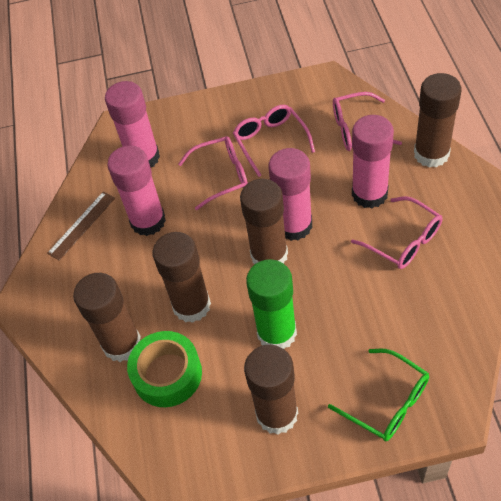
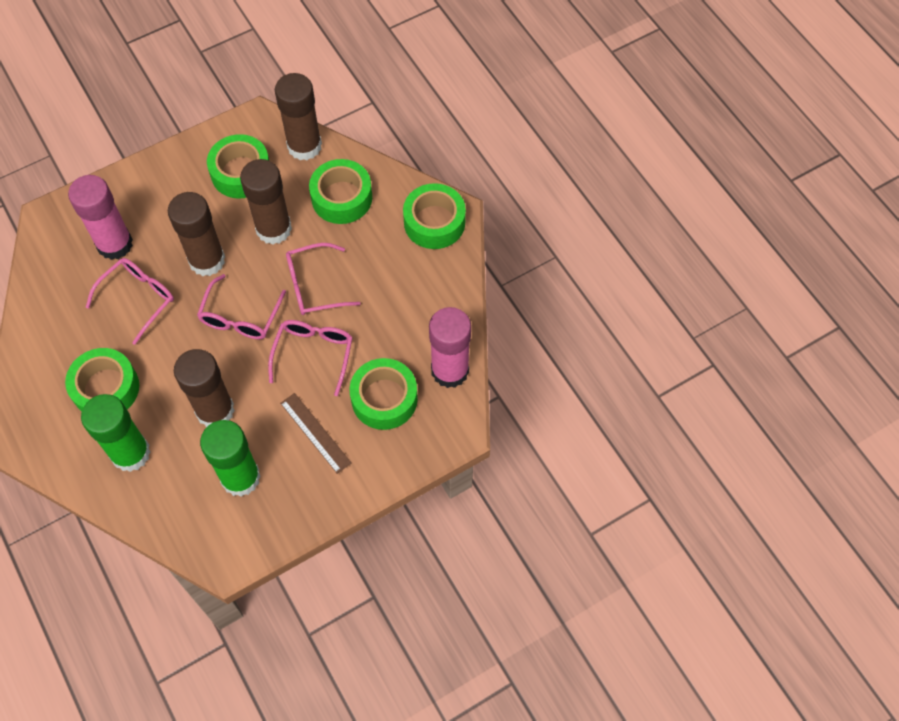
brown glue stick: 5 -> 4
green glasses: 1 -> 0
green glue stick: 1 -> 2
green tape: 1 -> 5
pink glue stick: 4 -> 2

